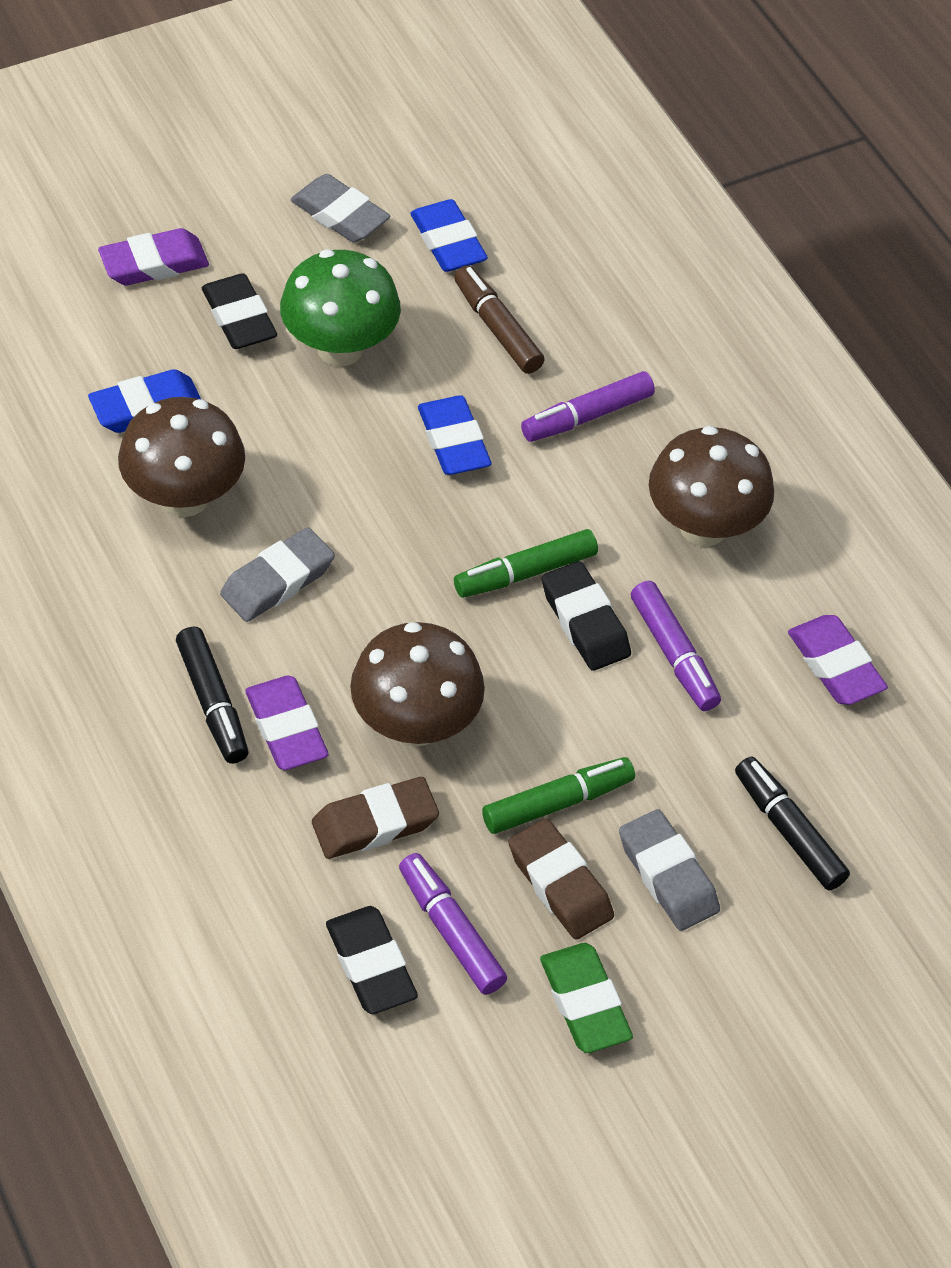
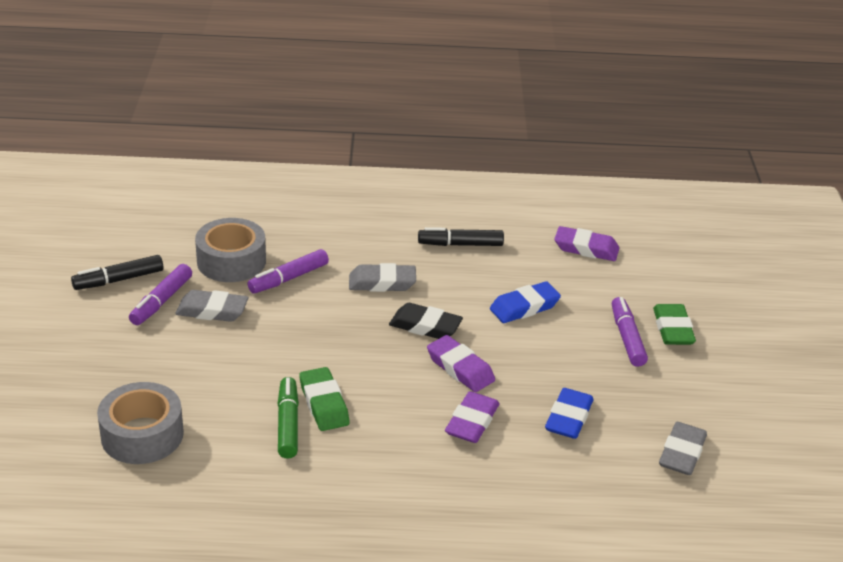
black eraser: 3 -> 1
blue eraser: 3 -> 2
brown eraser: 2 -> 0
brown marker: 1 -> 0
brown mushroom: 3 -> 0
green eraser: 1 -> 2
green marker: 2 -> 1
green mushroom: 1 -> 0
grey tape: 0 -> 2

